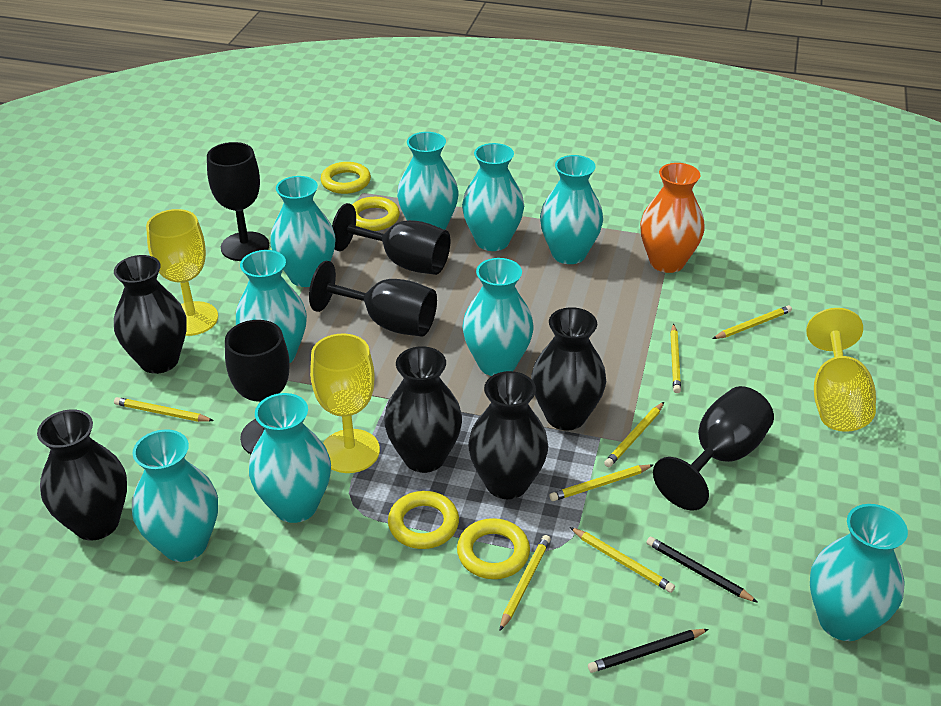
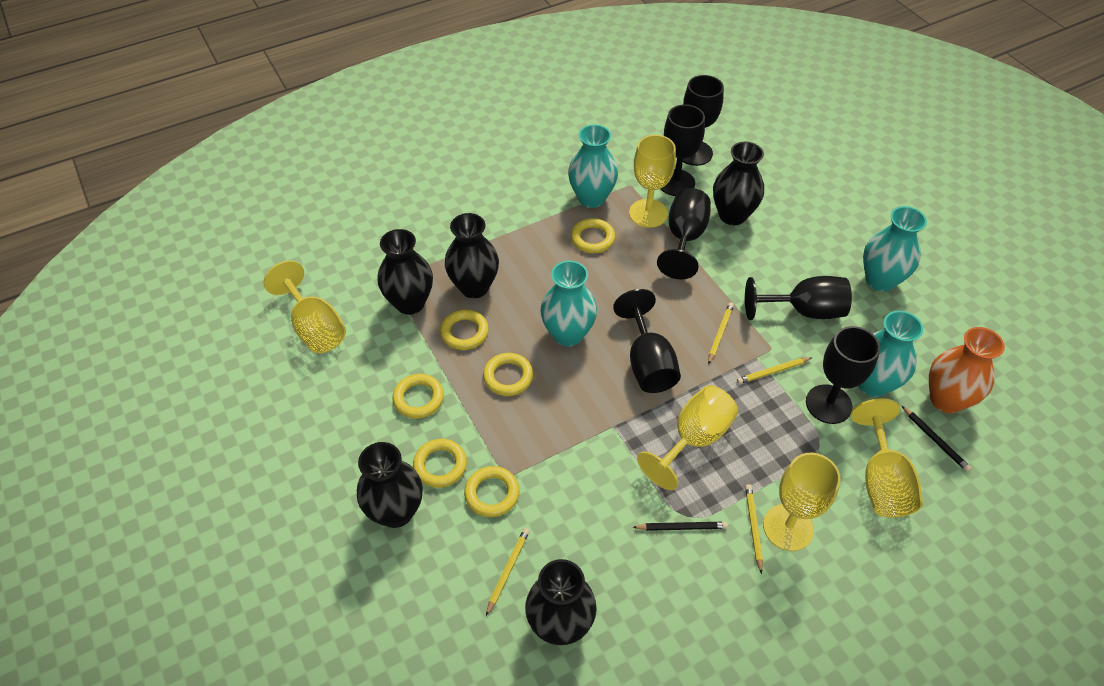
black goblet: 5 -> 6
turquoise vase: 9 -> 4
yellow goblet: 3 -> 5
yellow pencil: 7 -> 4
yellow ring: 4 -> 6

